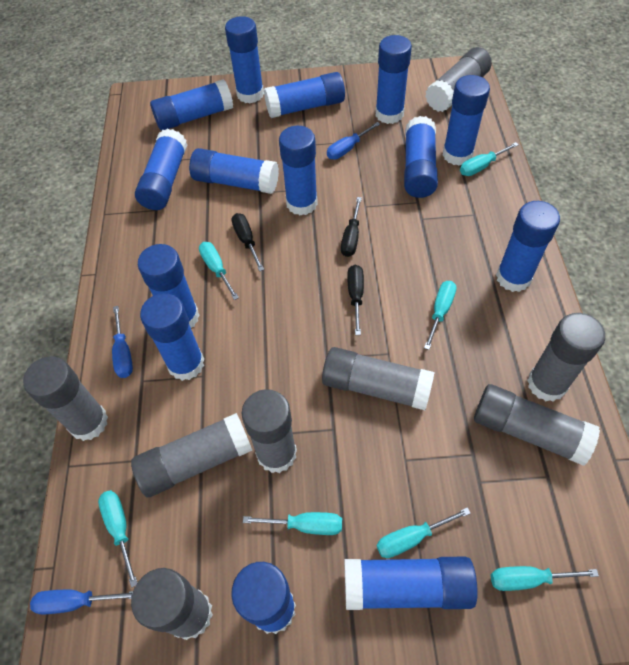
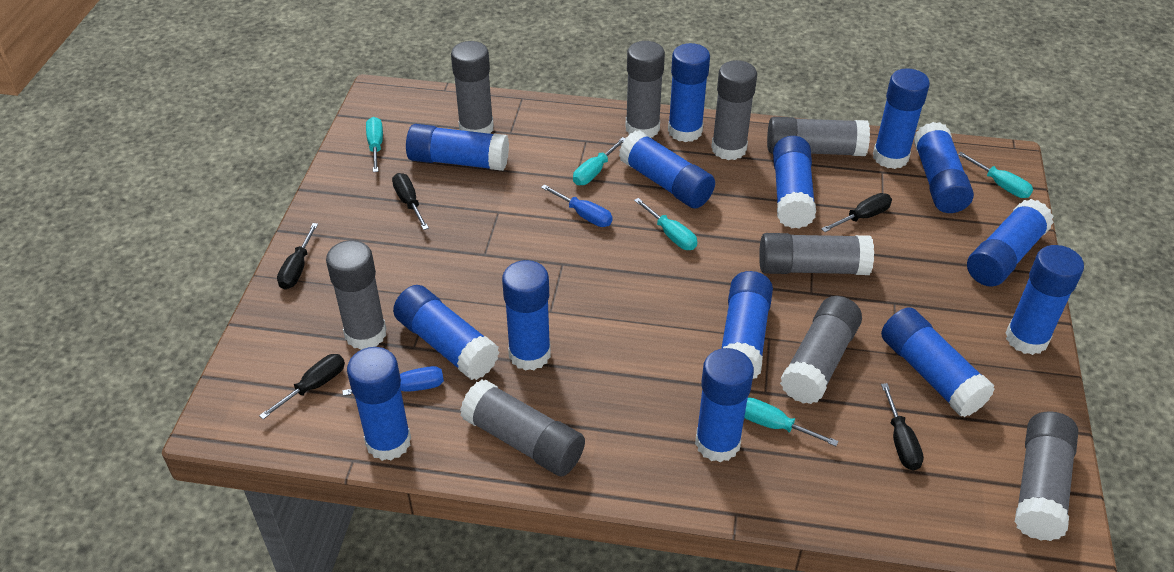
black screwdriver: 3 -> 5
blue screwdriver: 3 -> 2
grey glue stick: 8 -> 9
turquoise screwdriver: 7 -> 5

